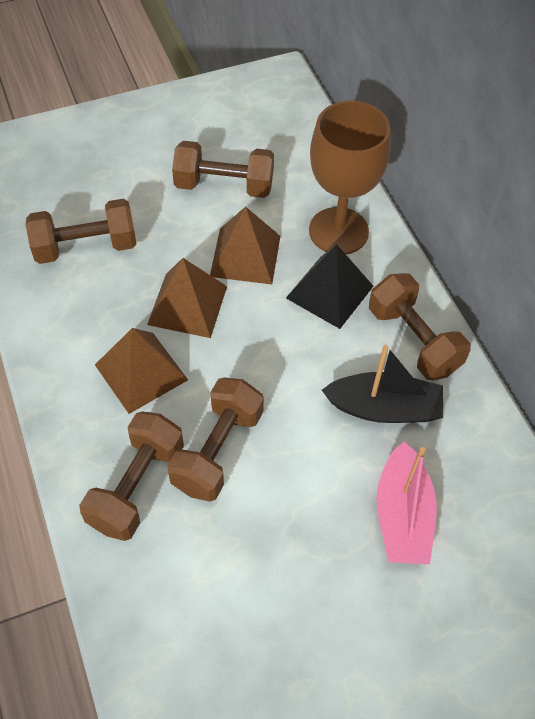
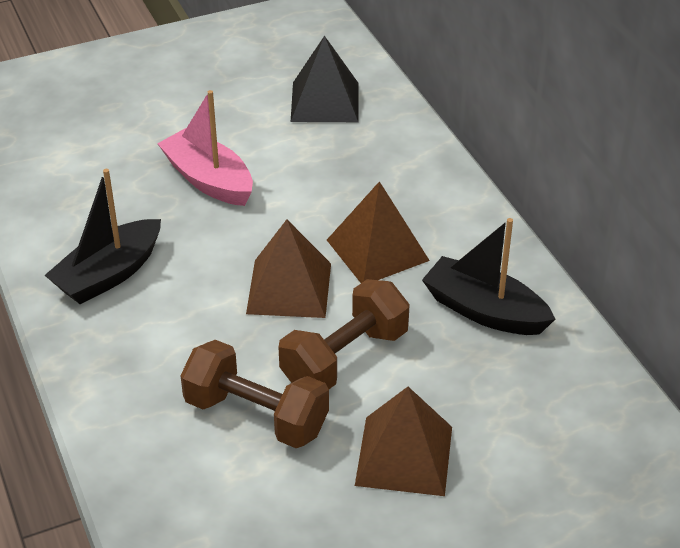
black boat: 1 -> 2
brown dumbbell: 5 -> 2
brown goblet: 1 -> 0

